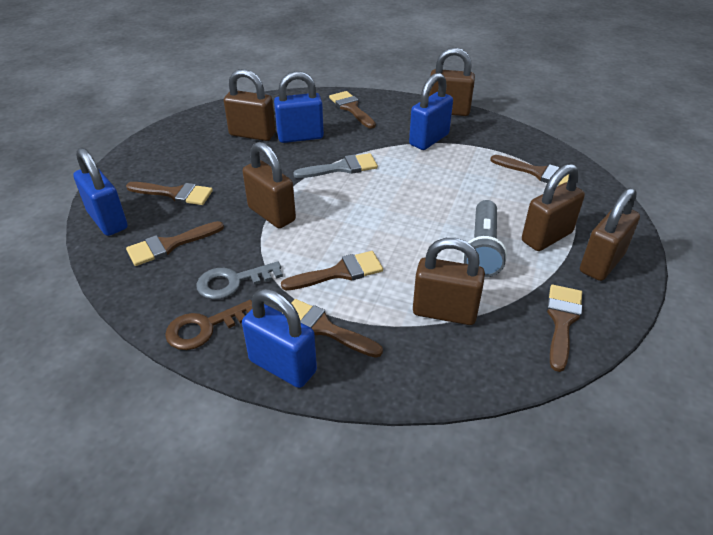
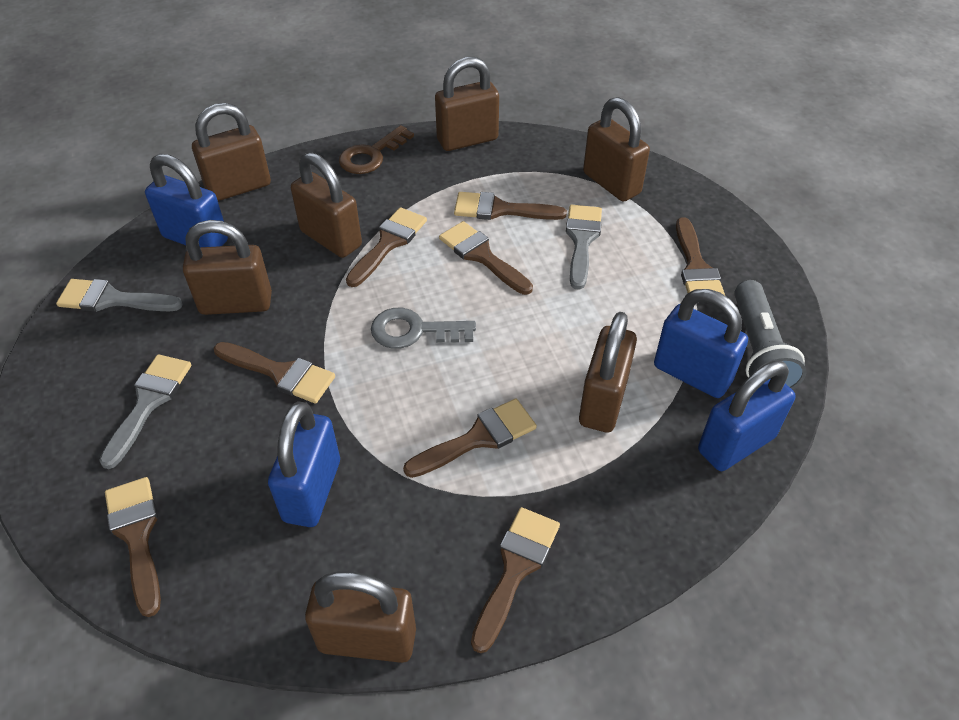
brown brush: 7 -> 8
brown padlock: 6 -> 7
grey brush: 1 -> 3

